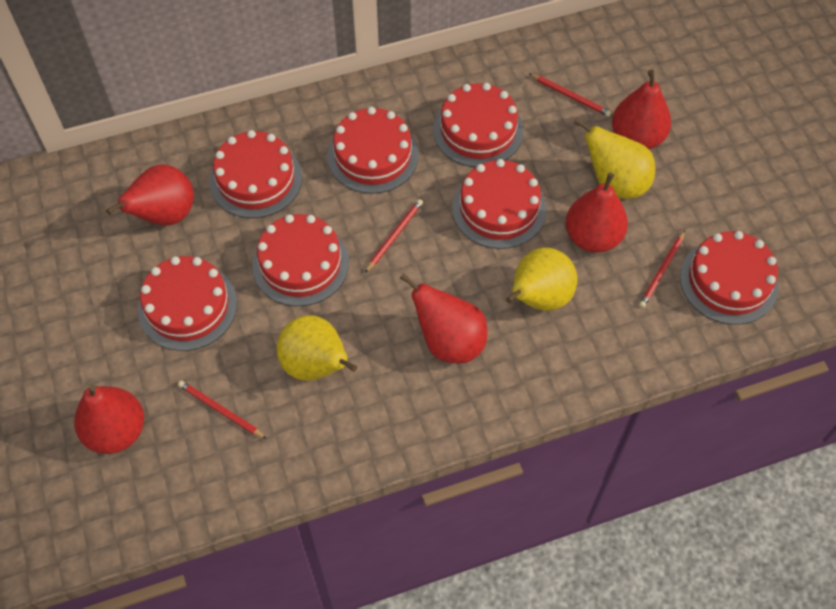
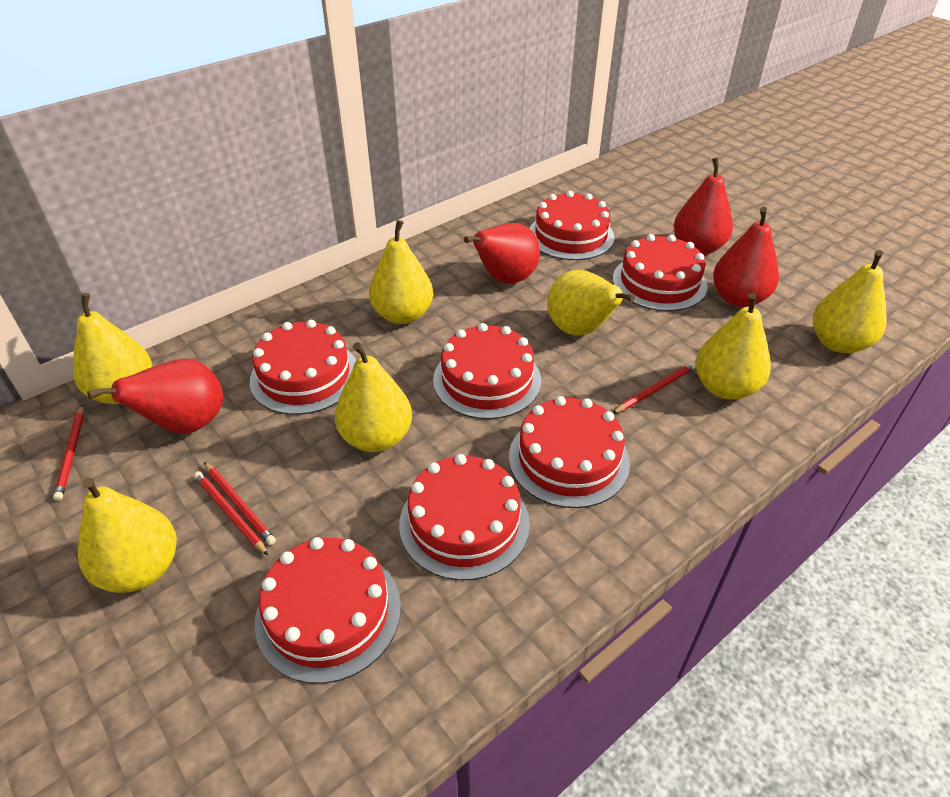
red pear: 5 -> 4
yellow pear: 3 -> 7

